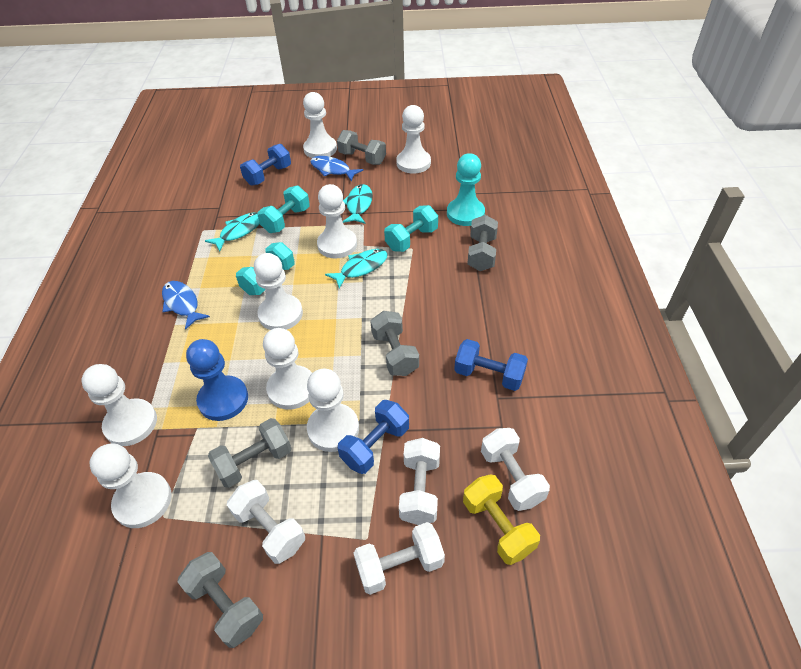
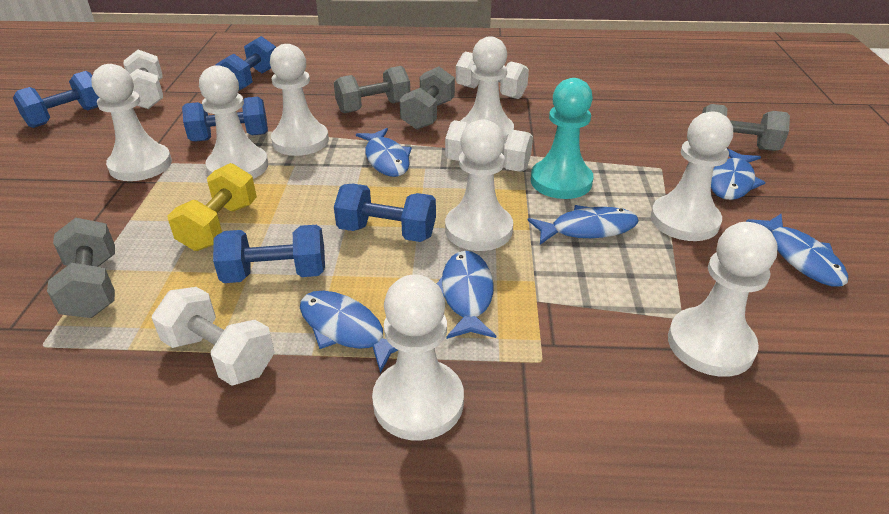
blue dumbbell: 3 -> 5
blue fish: 2 -> 6
blue pawn: 1 -> 0
grey dumbbell: 5 -> 4
turquoise dumbbell: 3 -> 0
turquoise fish: 3 -> 0

